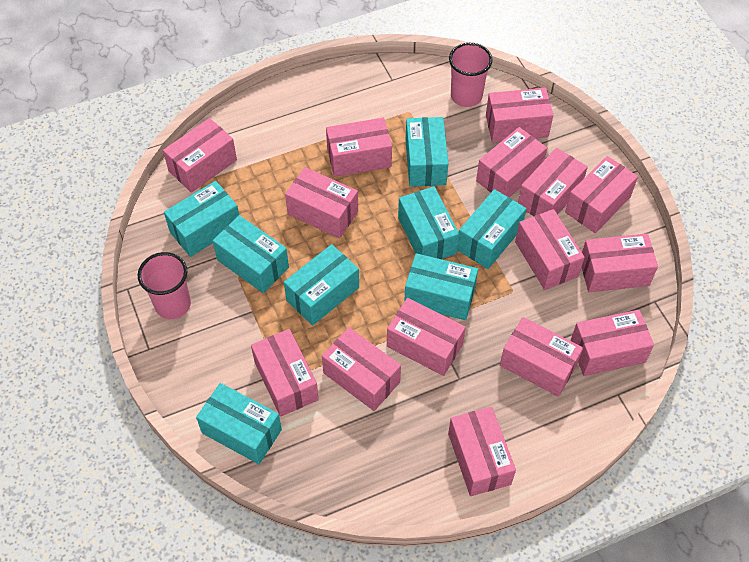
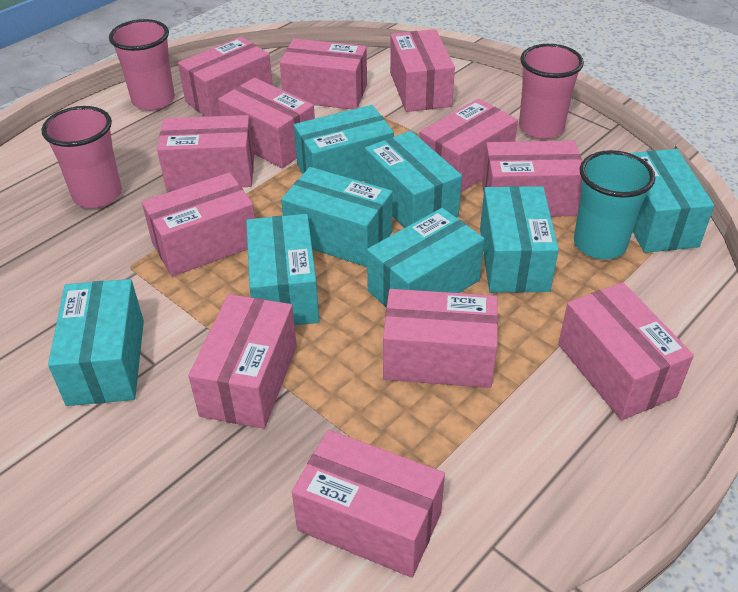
pink box: 15 -> 12
pink cup: 2 -> 3
turquoise cup: 0 -> 1

